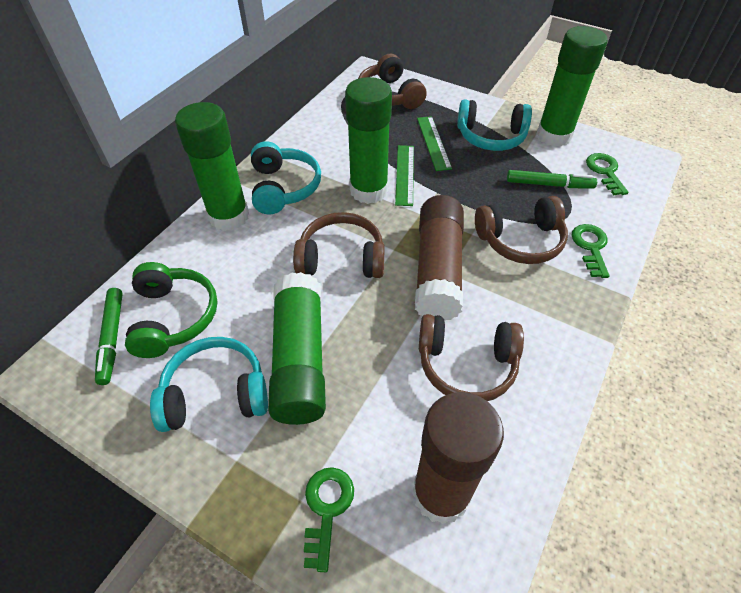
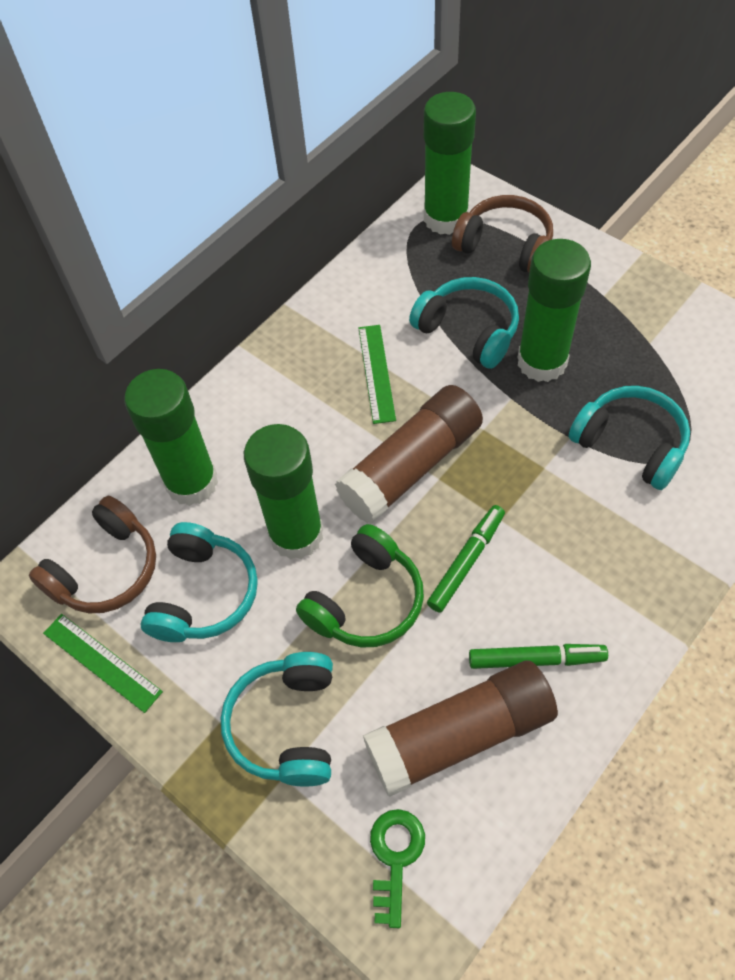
brown headphones: 4 -> 2
green key: 3 -> 1
turquoise headphones: 3 -> 4

